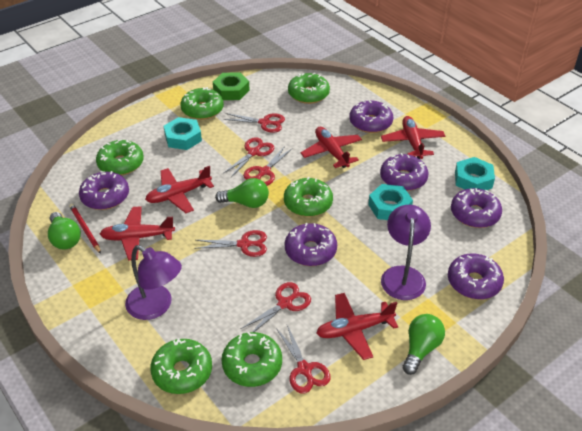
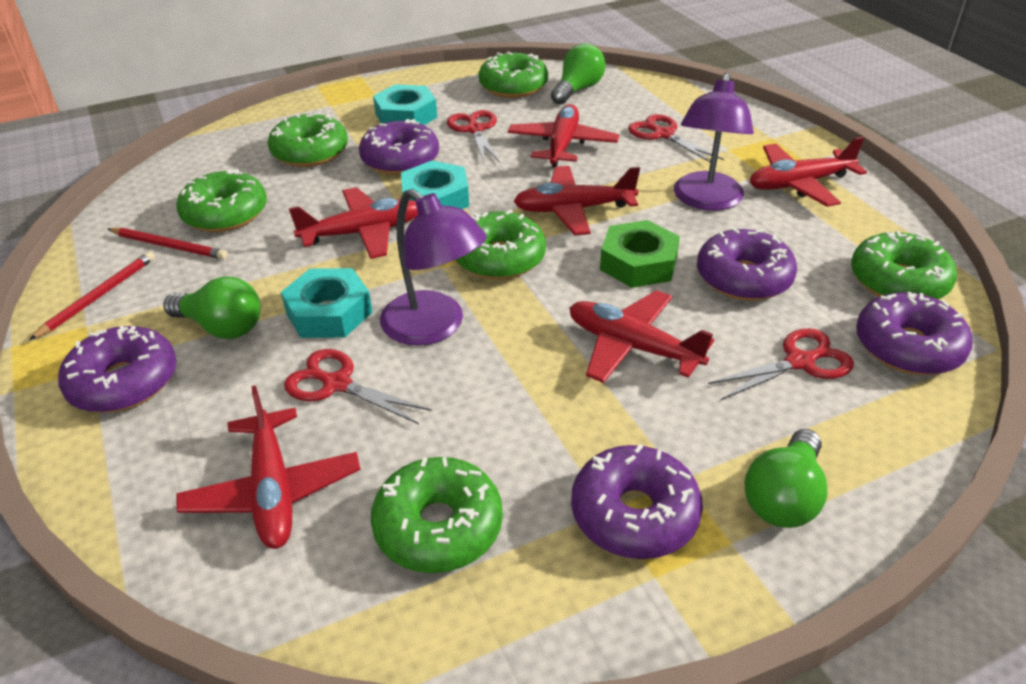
purple donut: 6 -> 5
red pencil: 1 -> 2
red plane: 5 -> 6
red scissors: 6 -> 4

